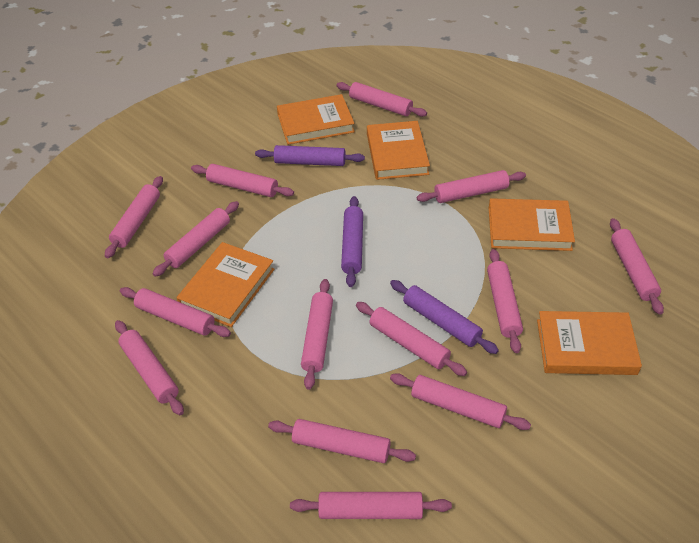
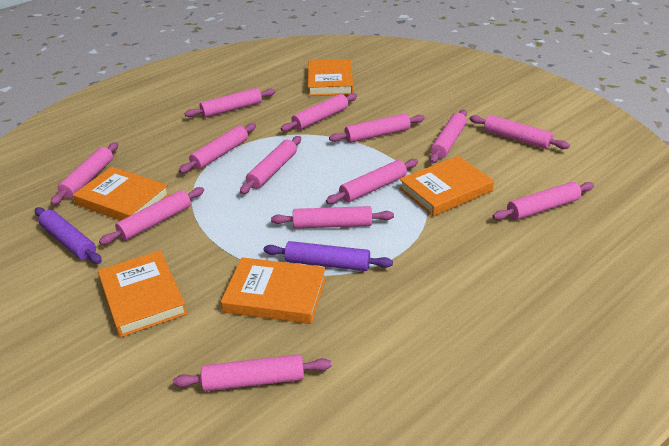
pink rolling pin: 14 -> 13
purple rolling pin: 3 -> 2

